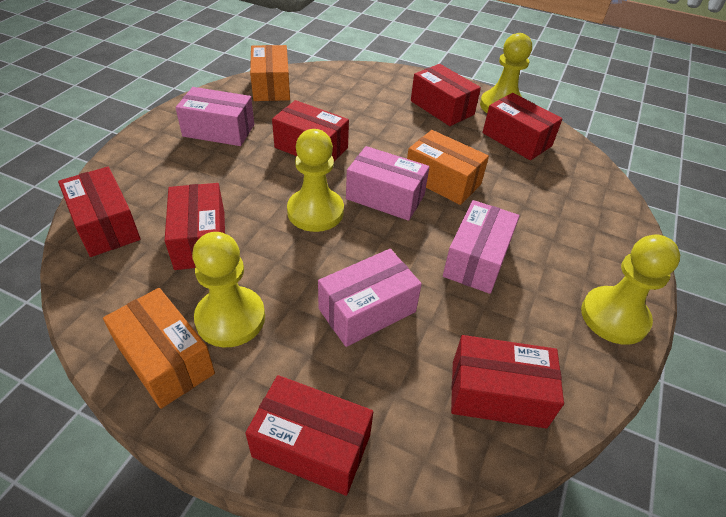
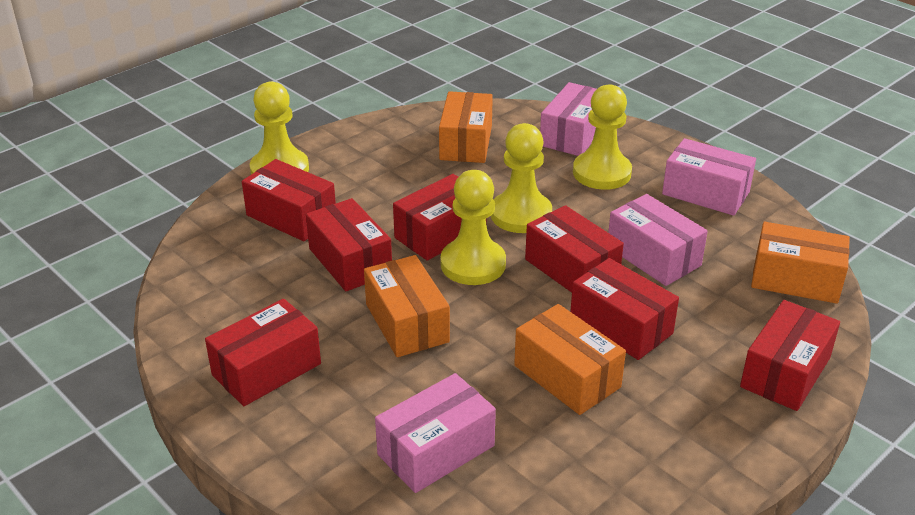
orange box: 3 -> 4

